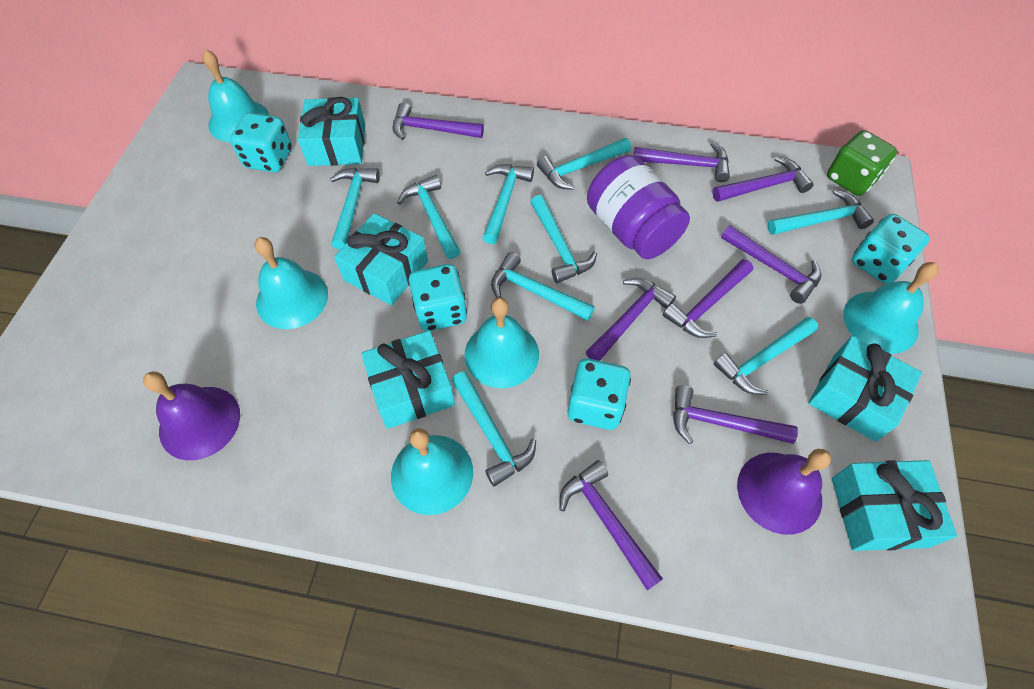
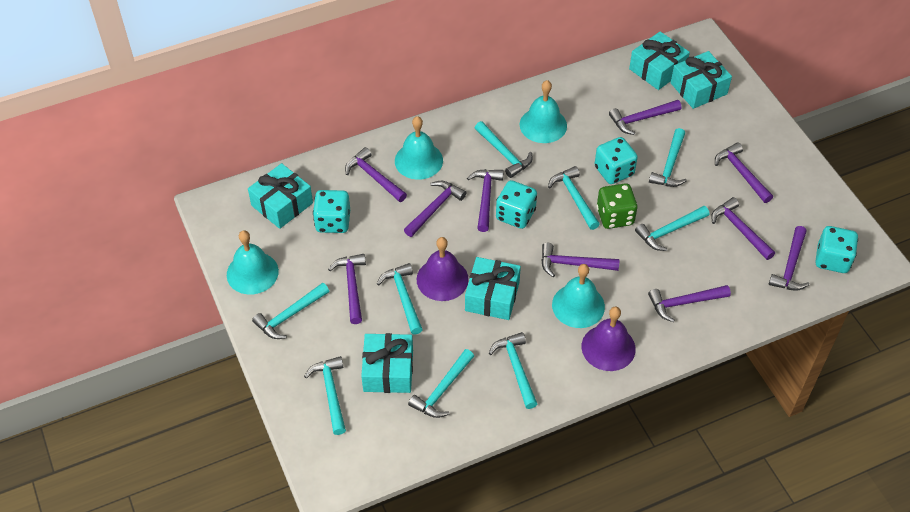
purple hammer: 8 -> 10
purple jar: 1 -> 0
turquoise bell: 5 -> 4

